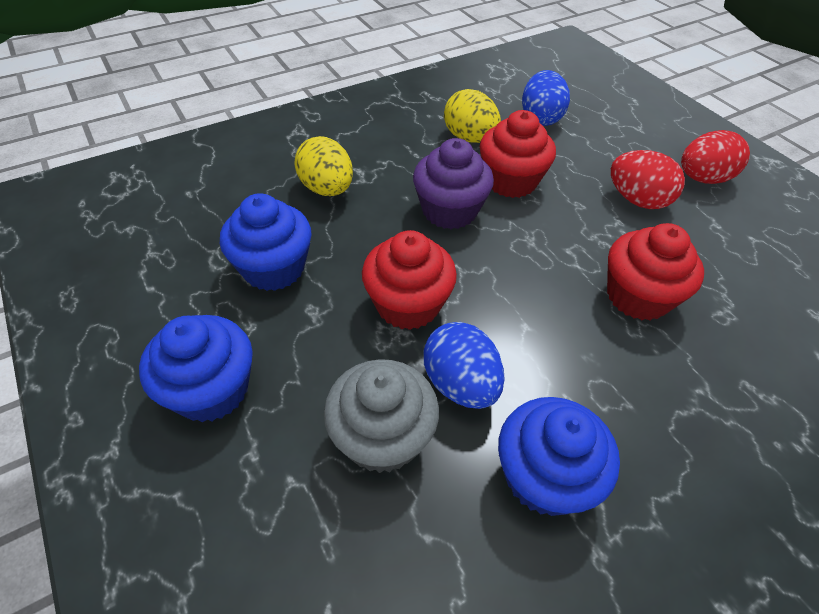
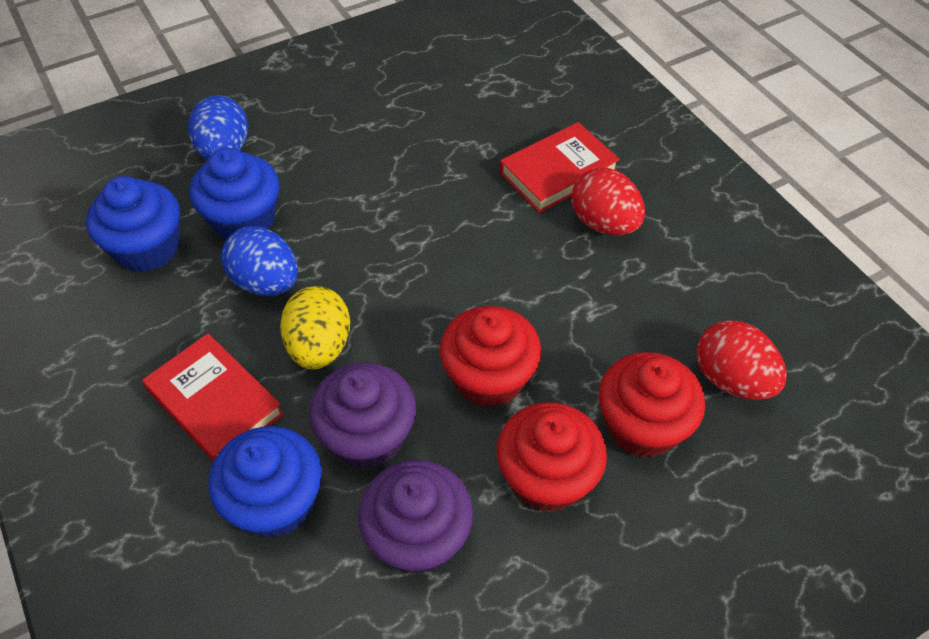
grey cupcake: 1 -> 0
purple cupcake: 1 -> 2
red book: 0 -> 2
yellow egg: 2 -> 1

